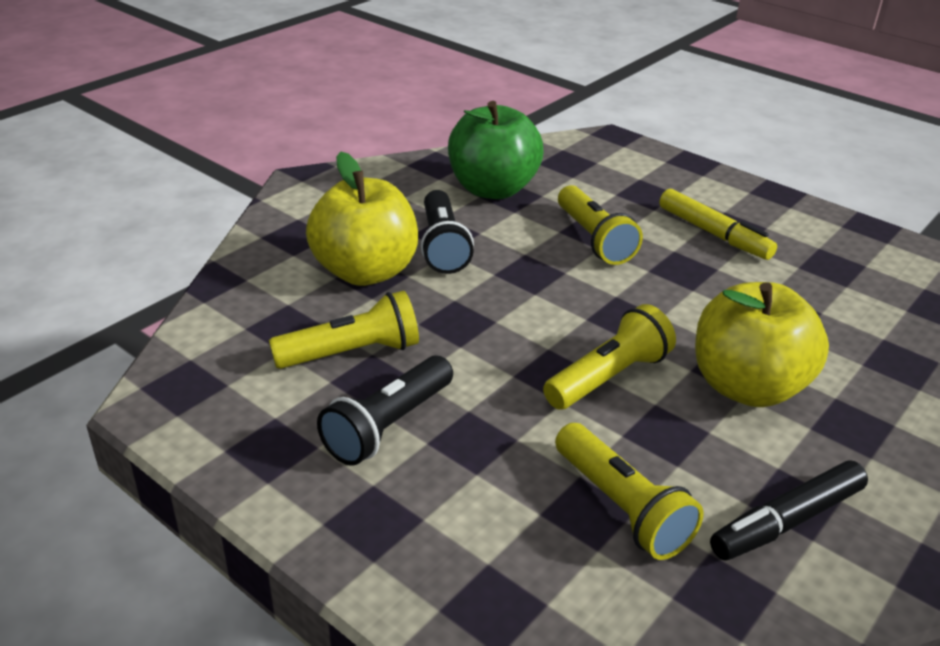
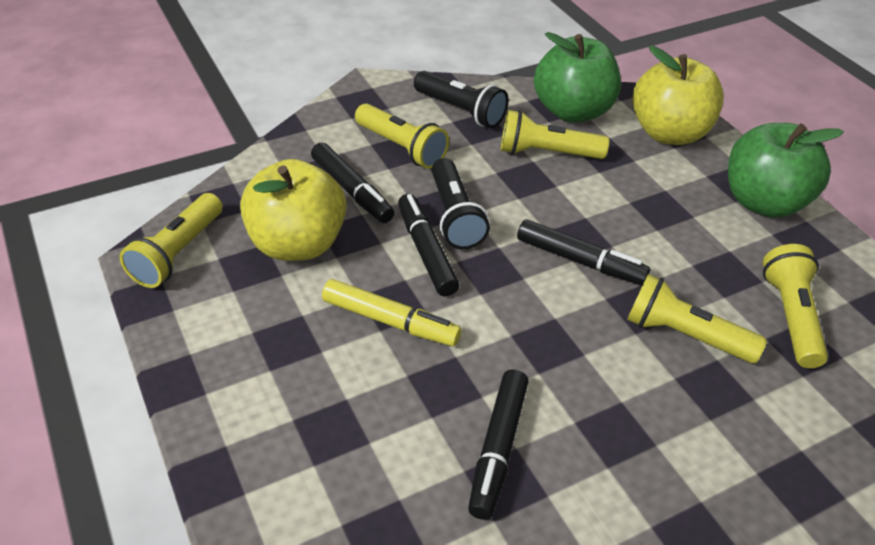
black marker: 1 -> 4
green apple: 1 -> 2
yellow flashlight: 4 -> 5

